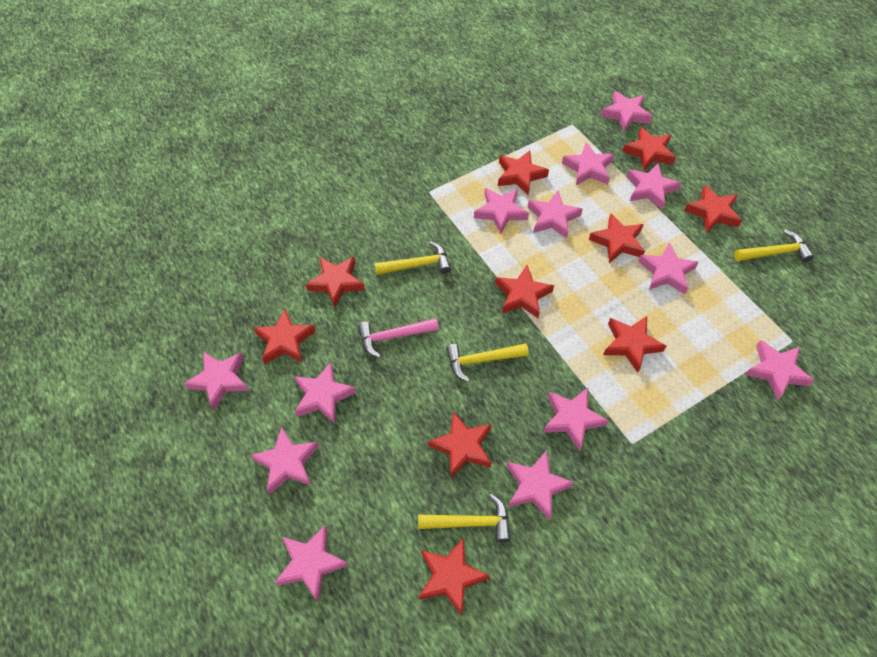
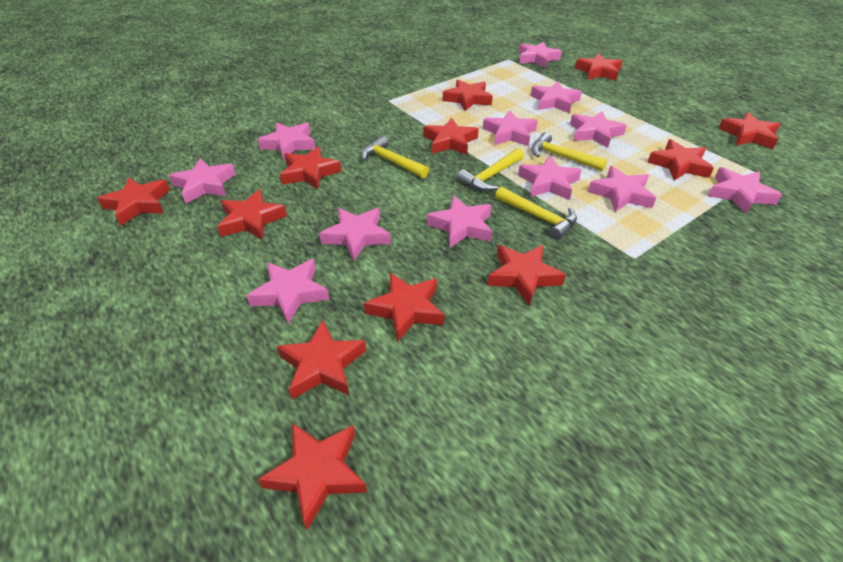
pink hammer: 1 -> 0
pink star: 13 -> 12
red star: 10 -> 12

